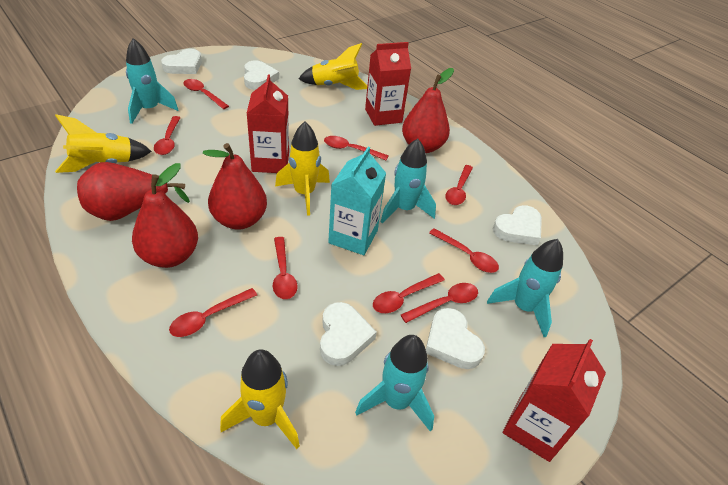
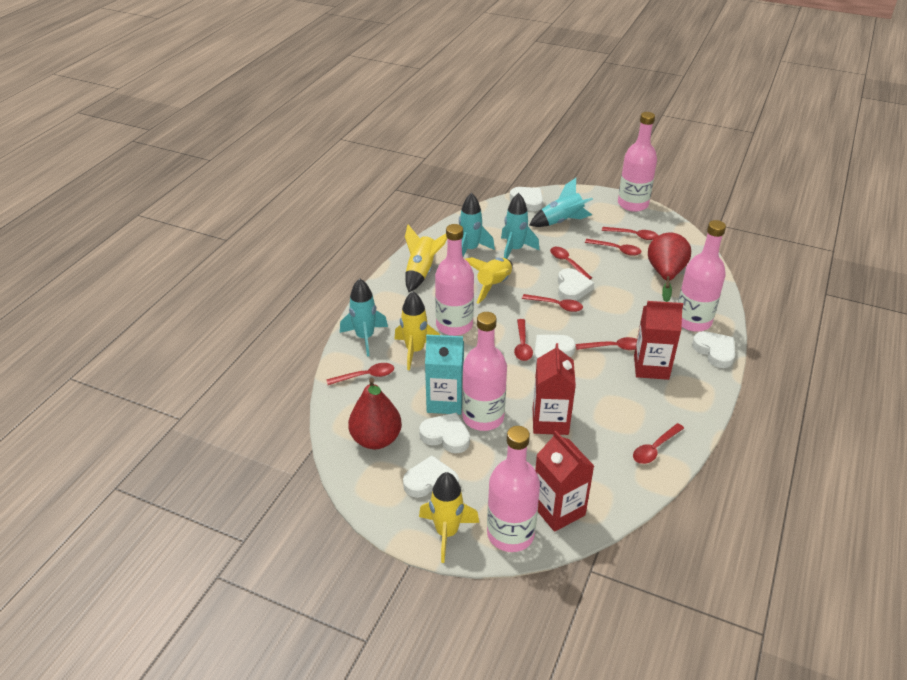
pink bottle: 0 -> 5
red pear: 4 -> 2
red spoon: 9 -> 8
white heart: 5 -> 6

